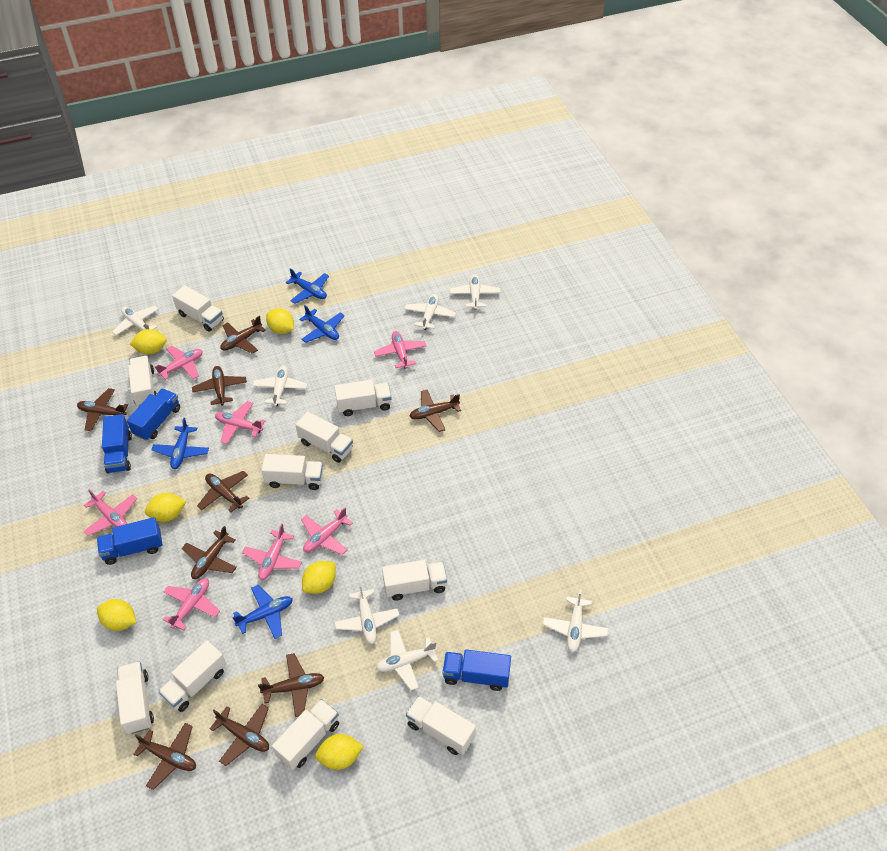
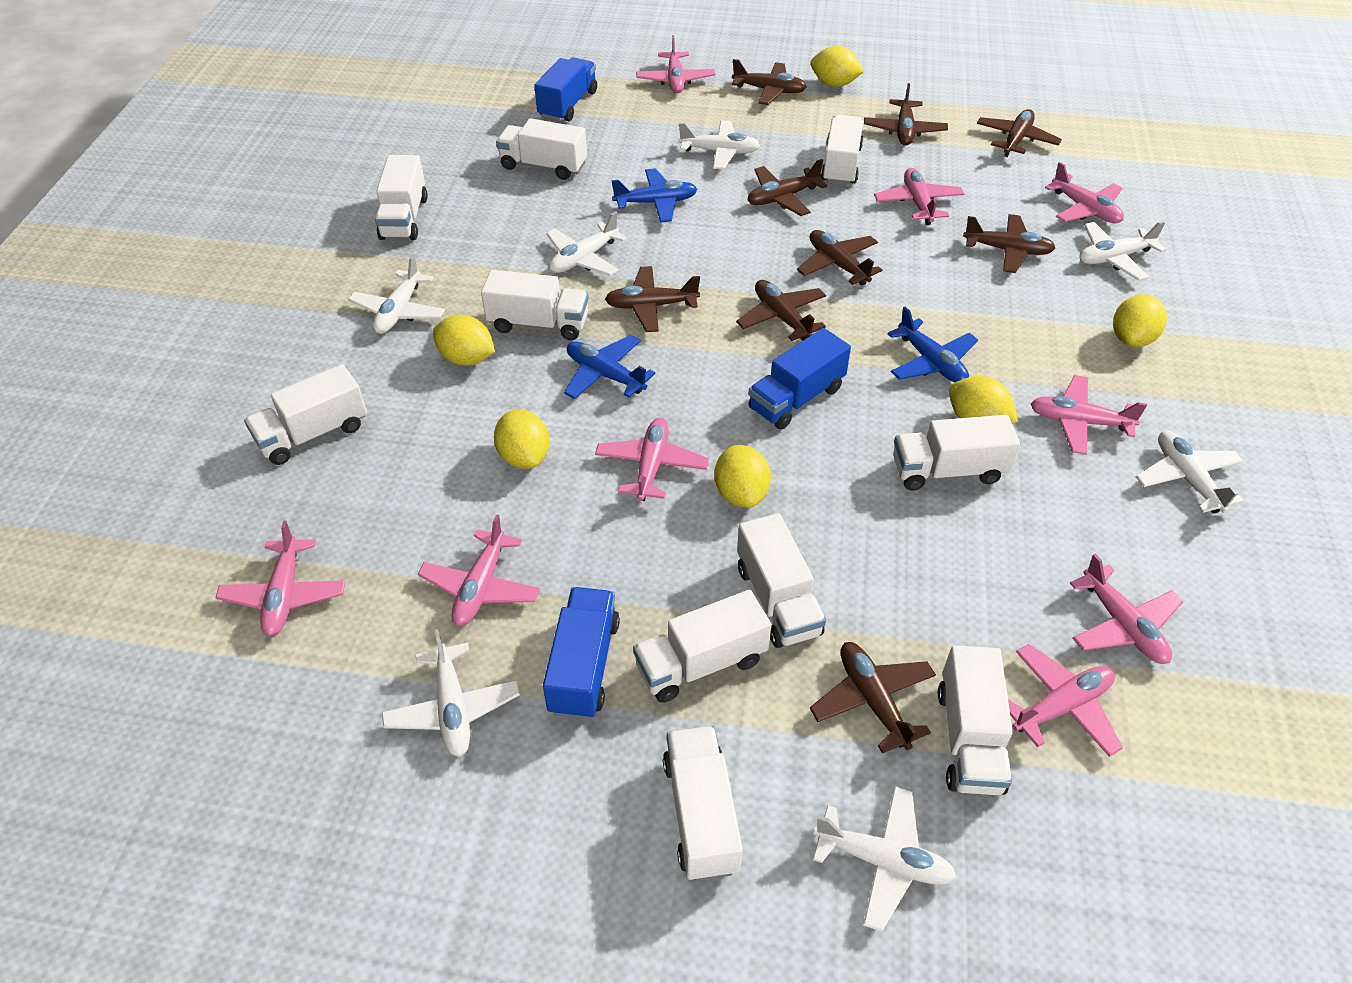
blue plane: 4 -> 3
blue truck: 4 -> 3
pink plane: 7 -> 9

